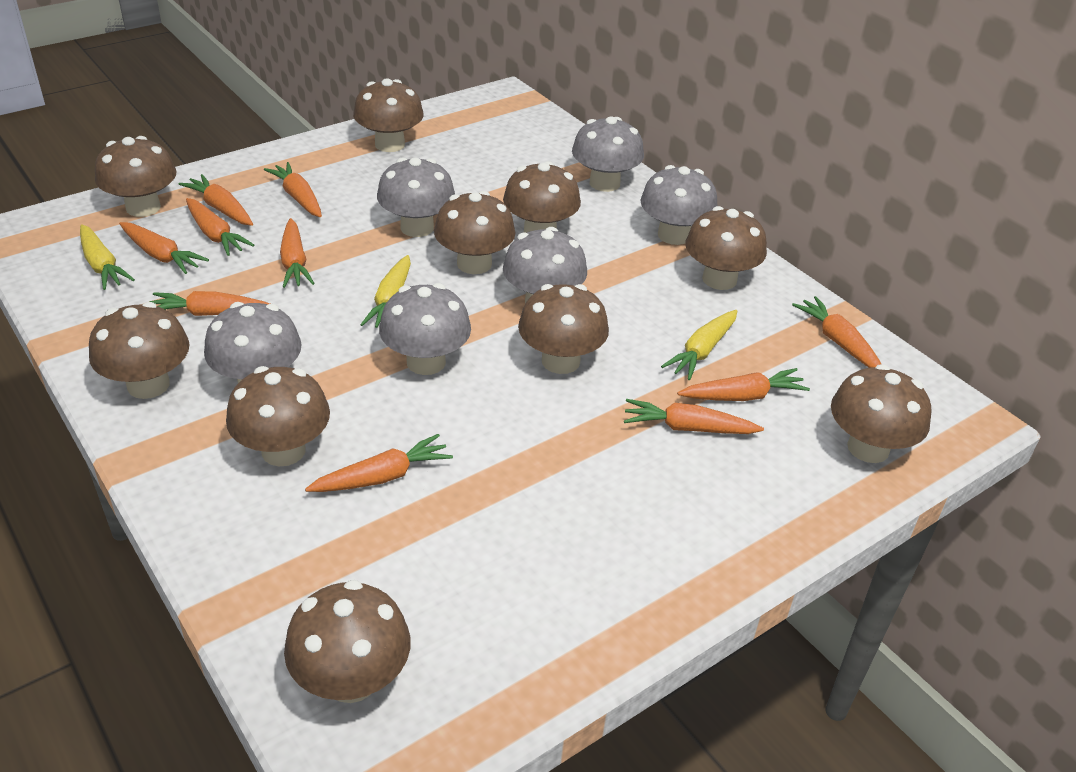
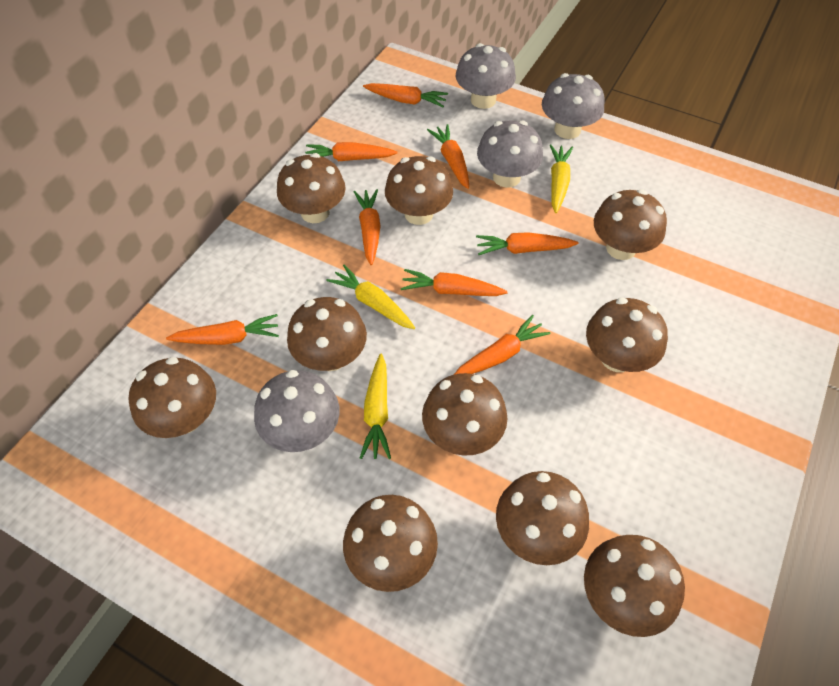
grey mushroom: 6 -> 4
orange carrot: 10 -> 8

